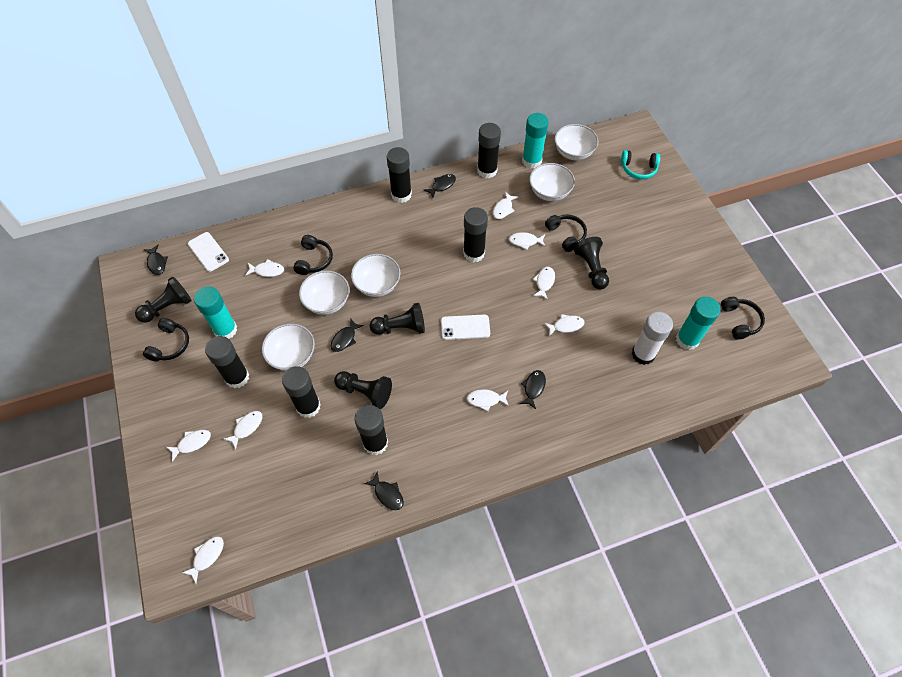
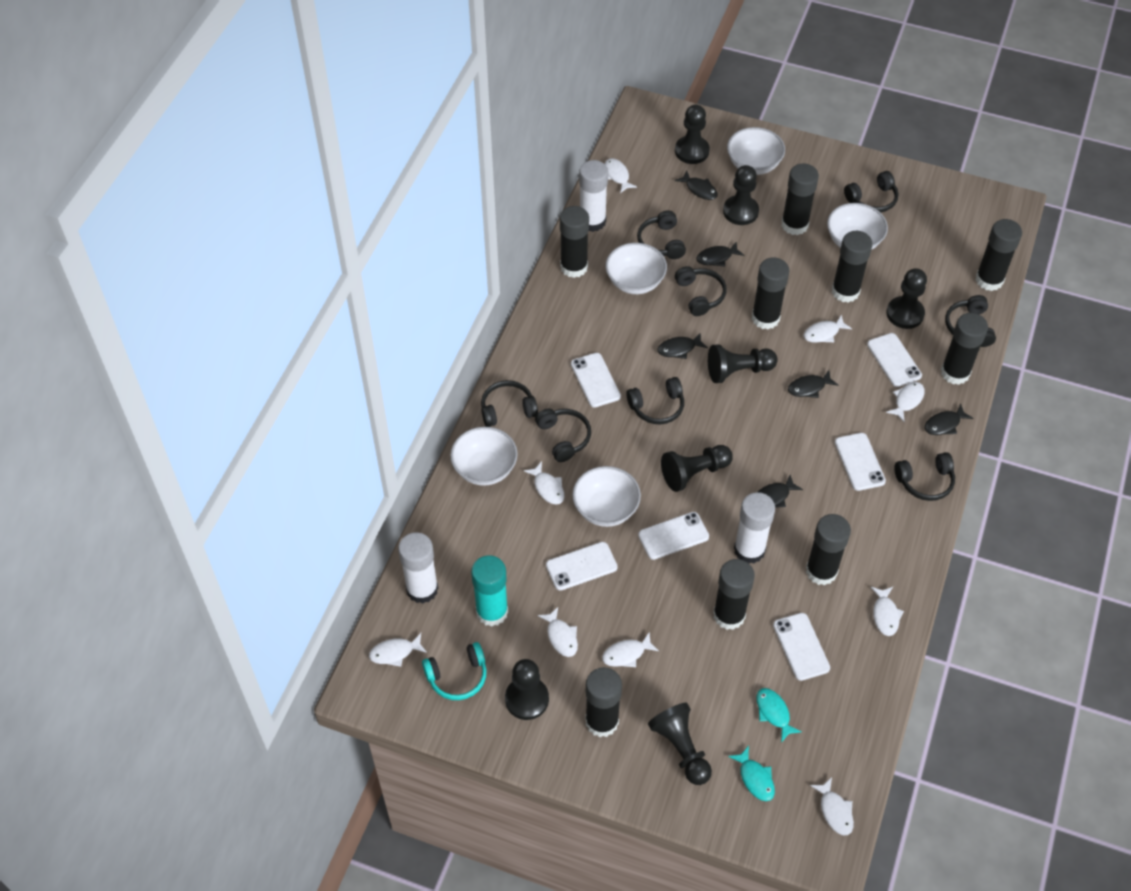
black fish: 5 -> 6
black glue stick: 6 -> 9
black headphones: 4 -> 8
black pawn: 4 -> 7
turquoise fish: 0 -> 2
turquoise glue stick: 3 -> 1
white glue stick: 1 -> 3
white phone: 2 -> 6

